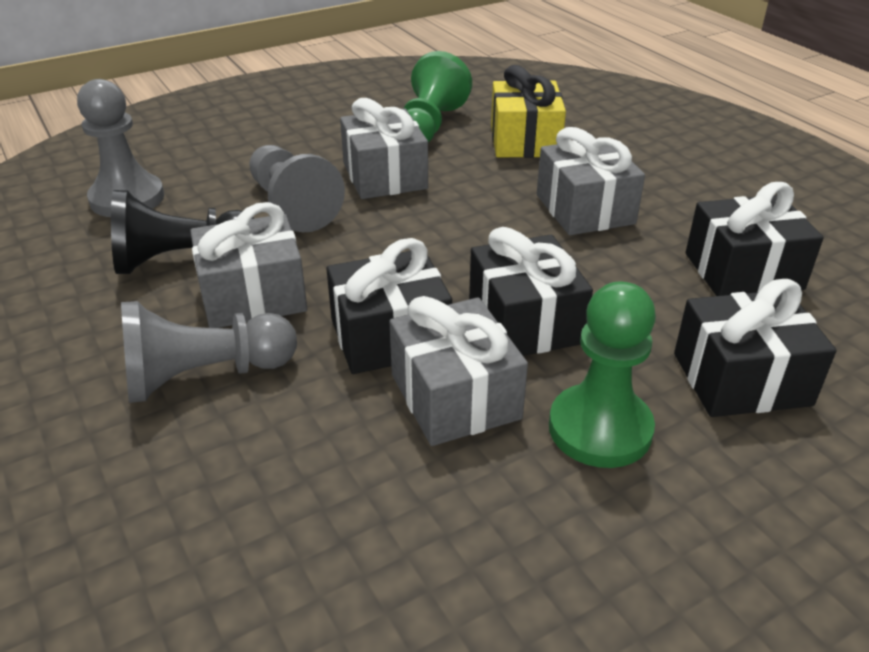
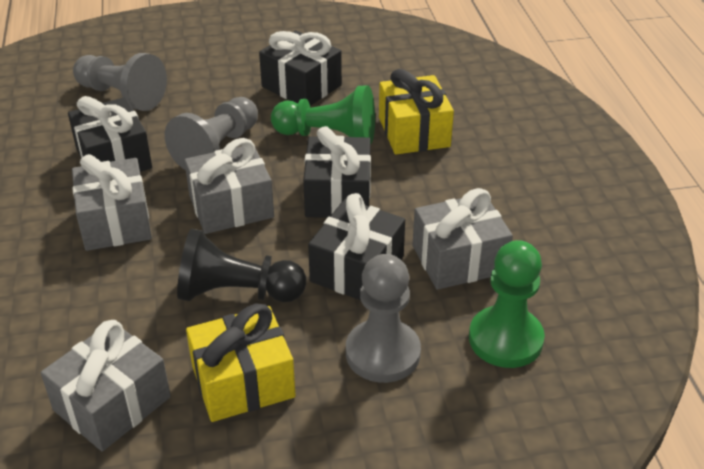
yellow gift: 1 -> 2

